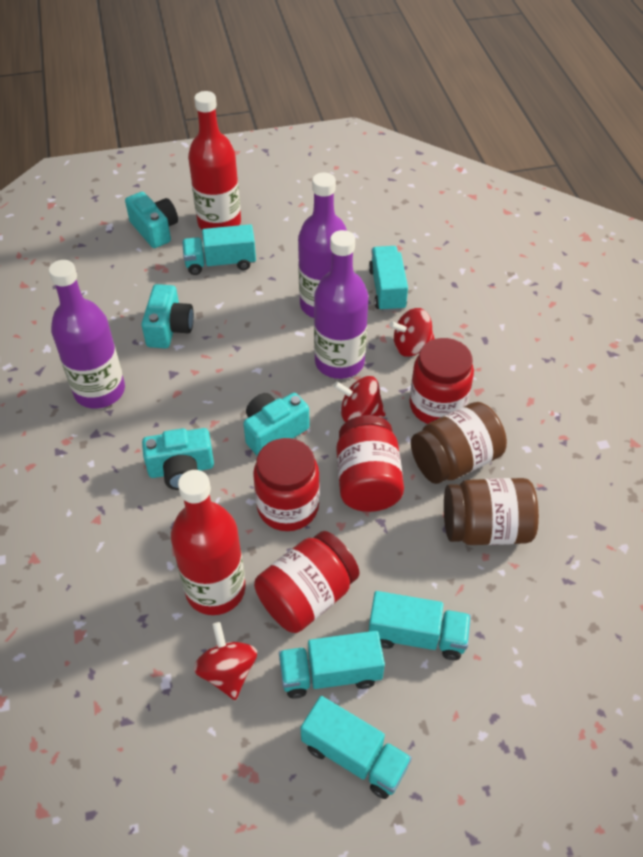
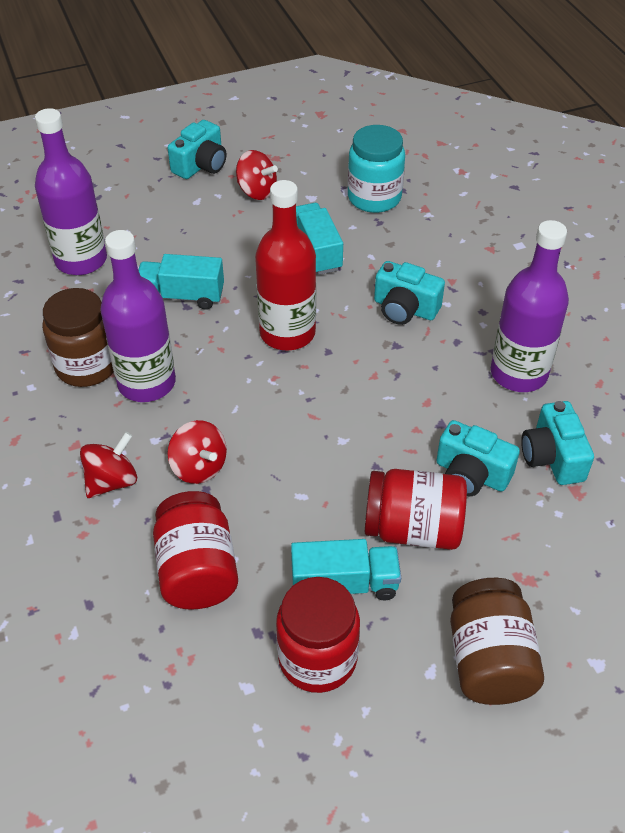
red bottle: 2 -> 1
red jar: 4 -> 3
turquoise jar: 0 -> 1
turquoise truck: 5 -> 3

